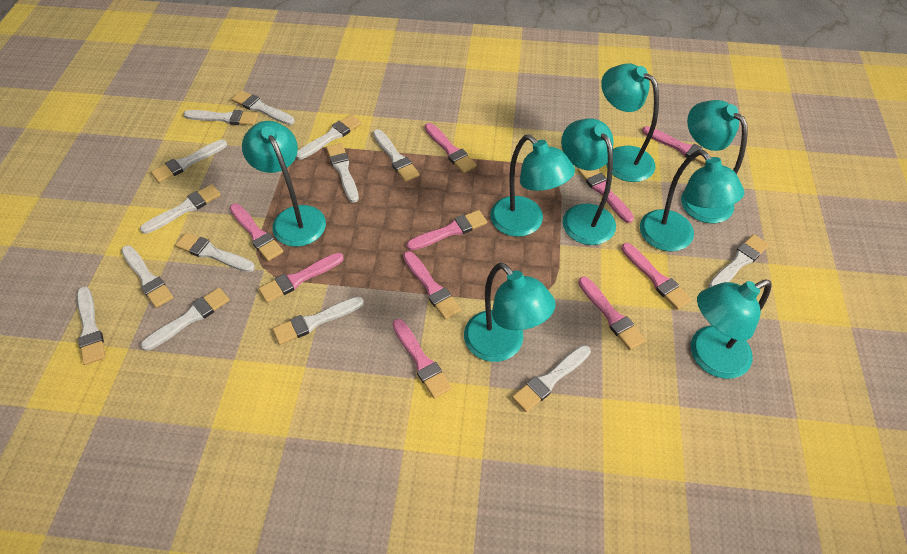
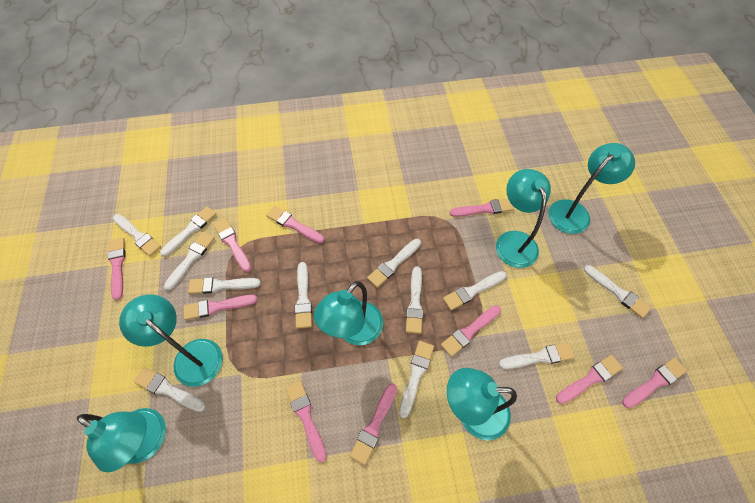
turquoise lamp: 8 -> 6
white brush: 14 -> 12

